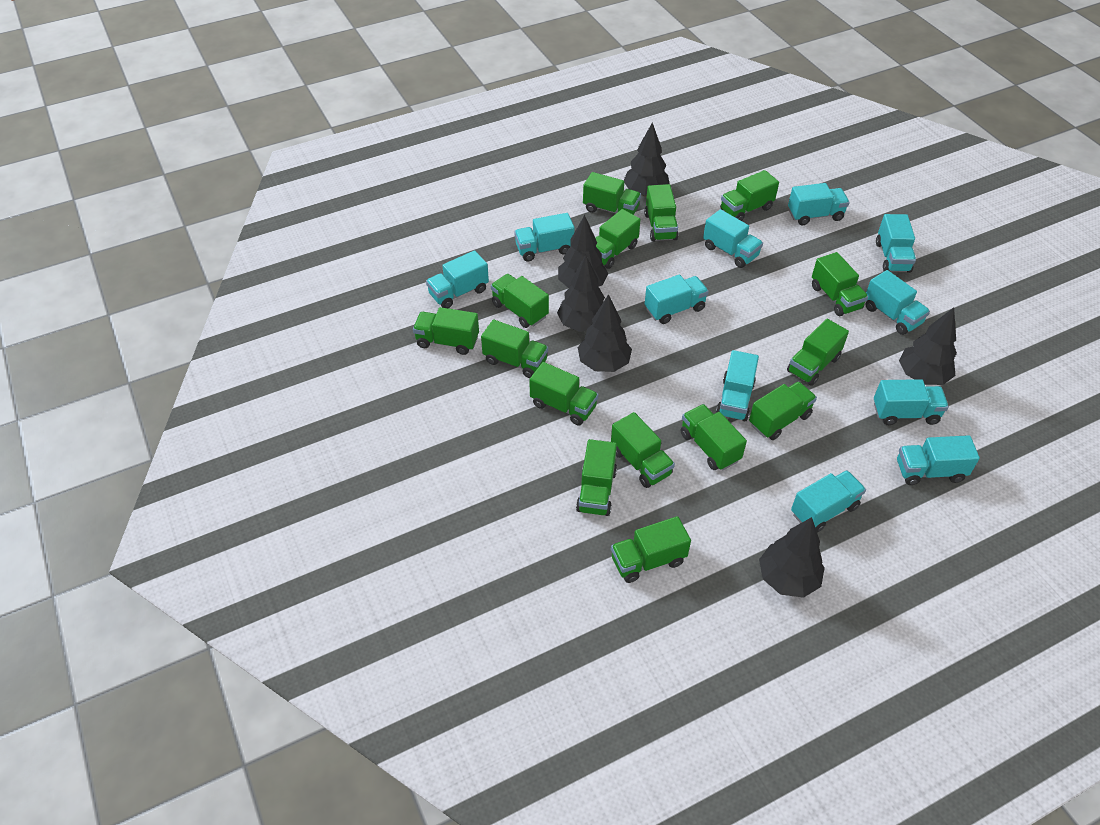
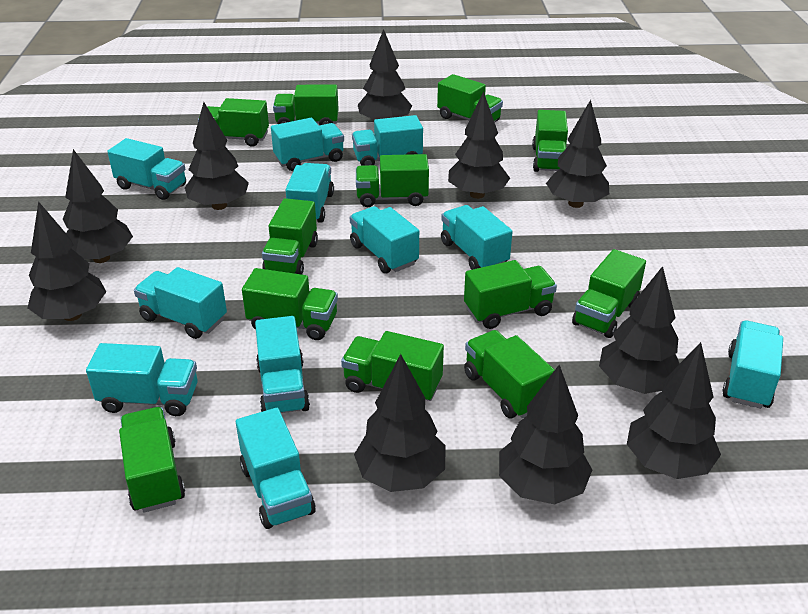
black tree: 6 -> 10
green truck: 15 -> 12

